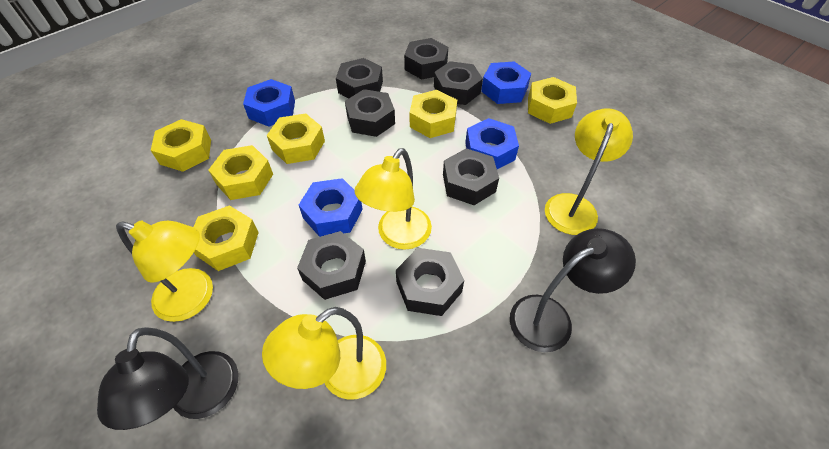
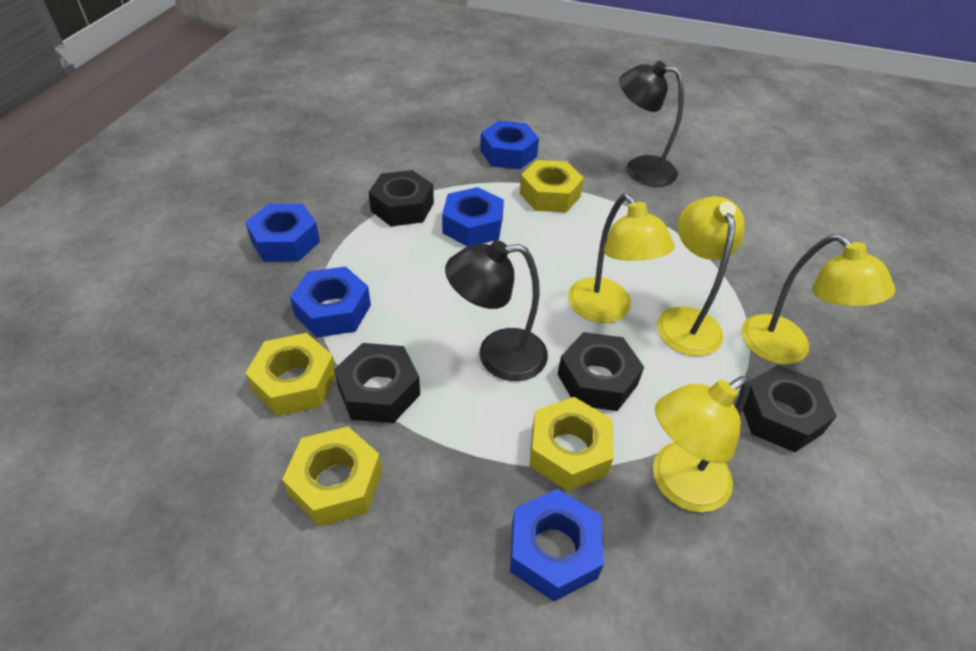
black nut: 7 -> 4
blue nut: 4 -> 5
yellow nut: 6 -> 4

